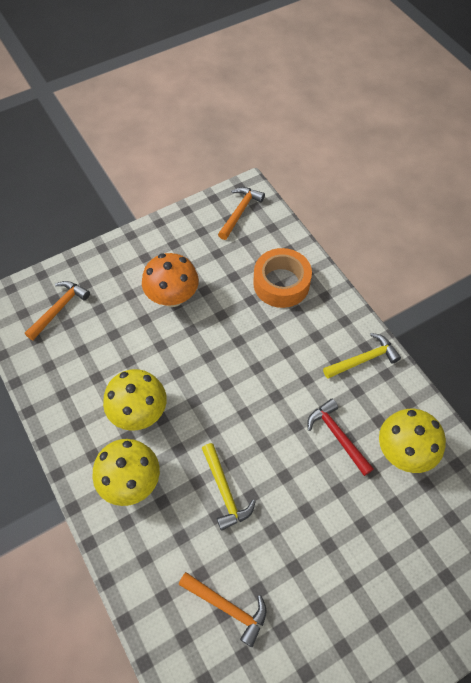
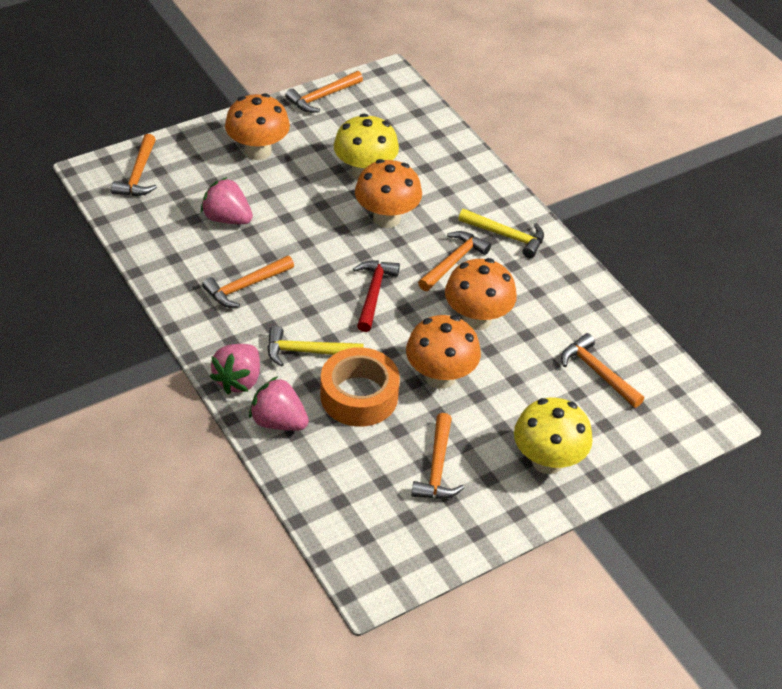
orange hammer: 3 -> 6
orange mushroom: 1 -> 4
pink strawberry: 0 -> 3
yellow mushroom: 3 -> 2

